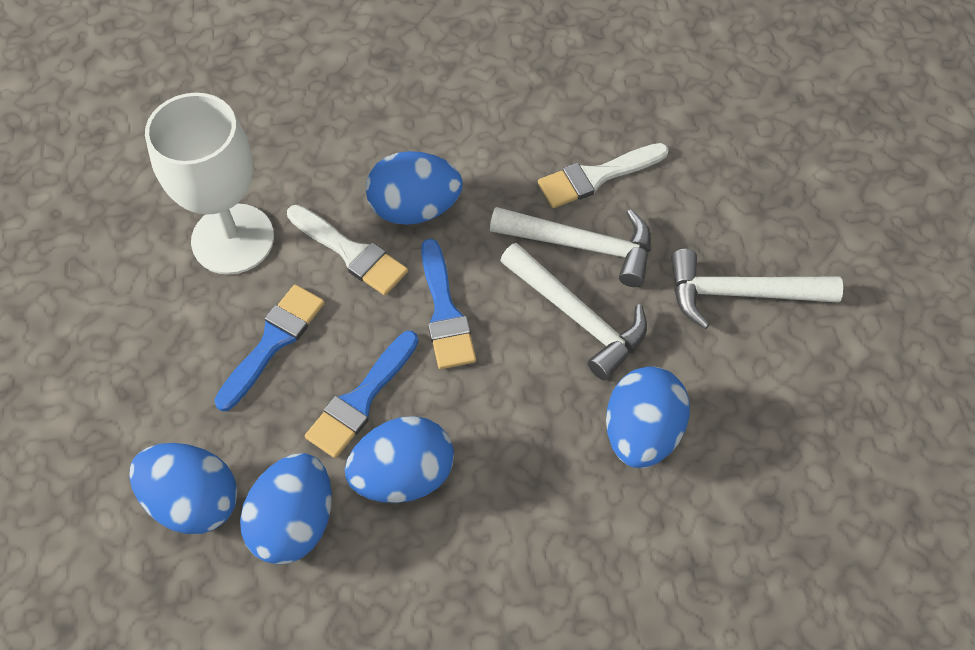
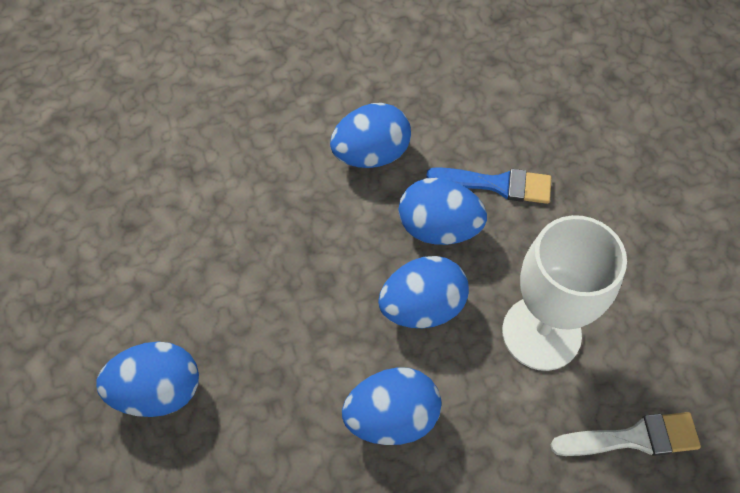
blue brush: 3 -> 1
white brush: 2 -> 1
white hammer: 3 -> 0

